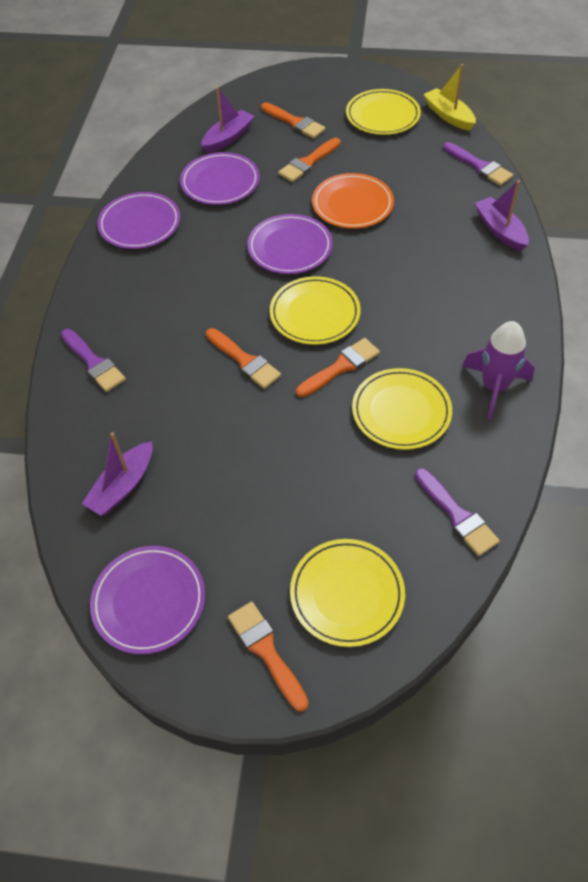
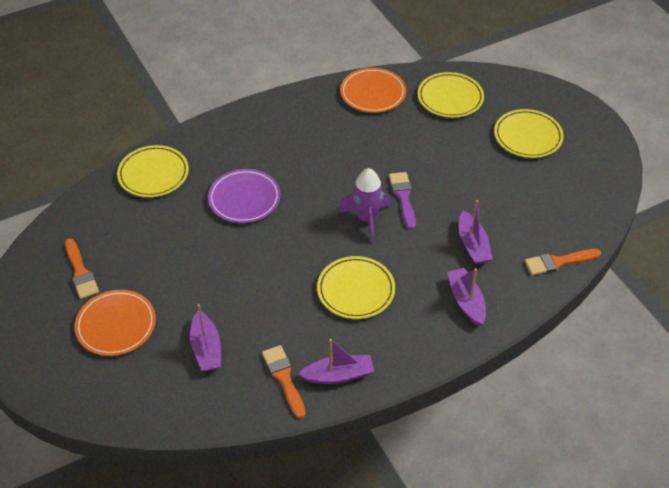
orange brush: 5 -> 3
orange plate: 1 -> 2
purple boat: 3 -> 4
purple brush: 3 -> 1
purple plate: 4 -> 1
yellow boat: 1 -> 0

